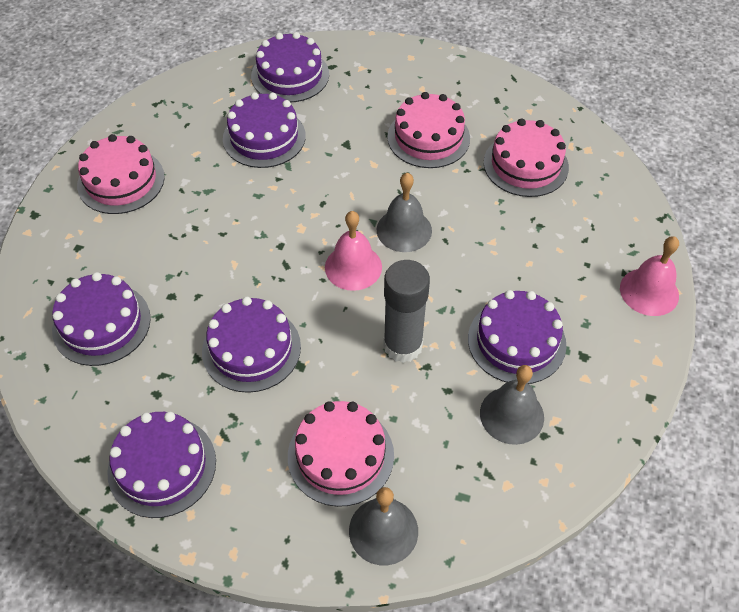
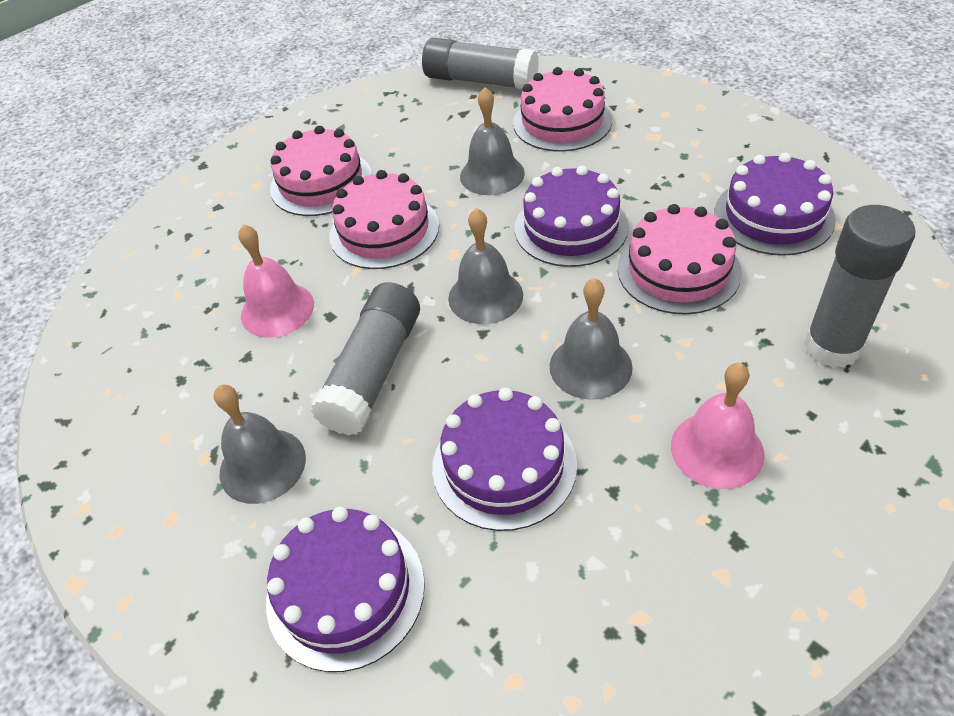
grey bell: 3 -> 4
grey glue stick: 1 -> 3
purple cake: 6 -> 4

